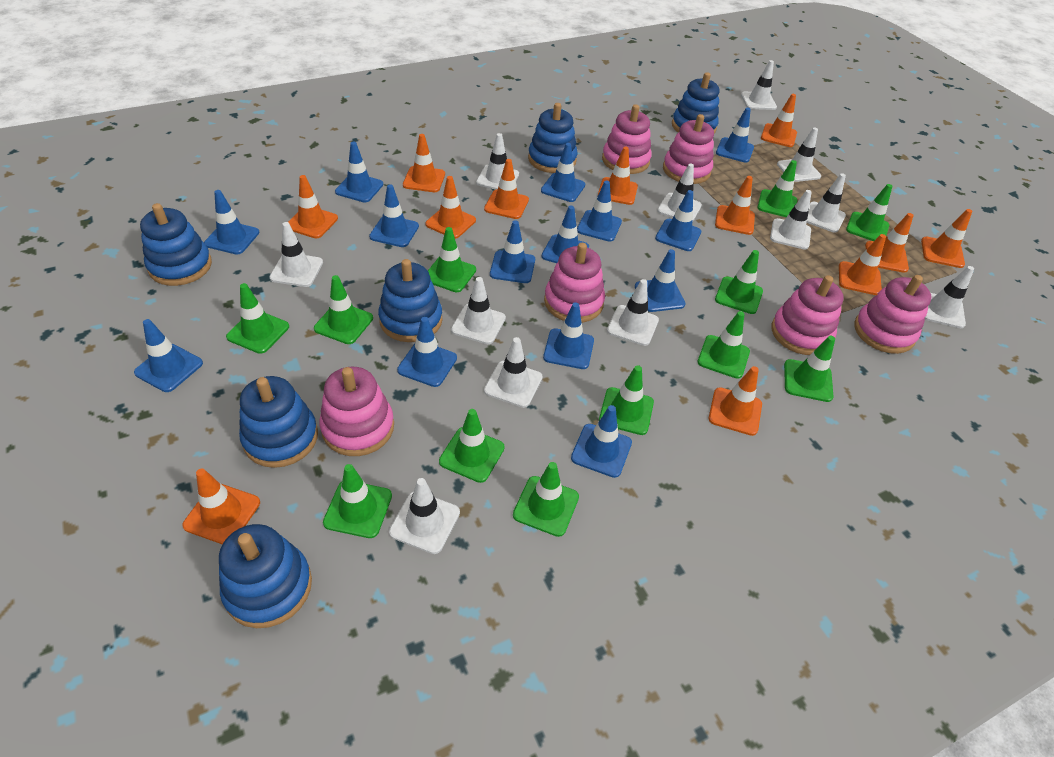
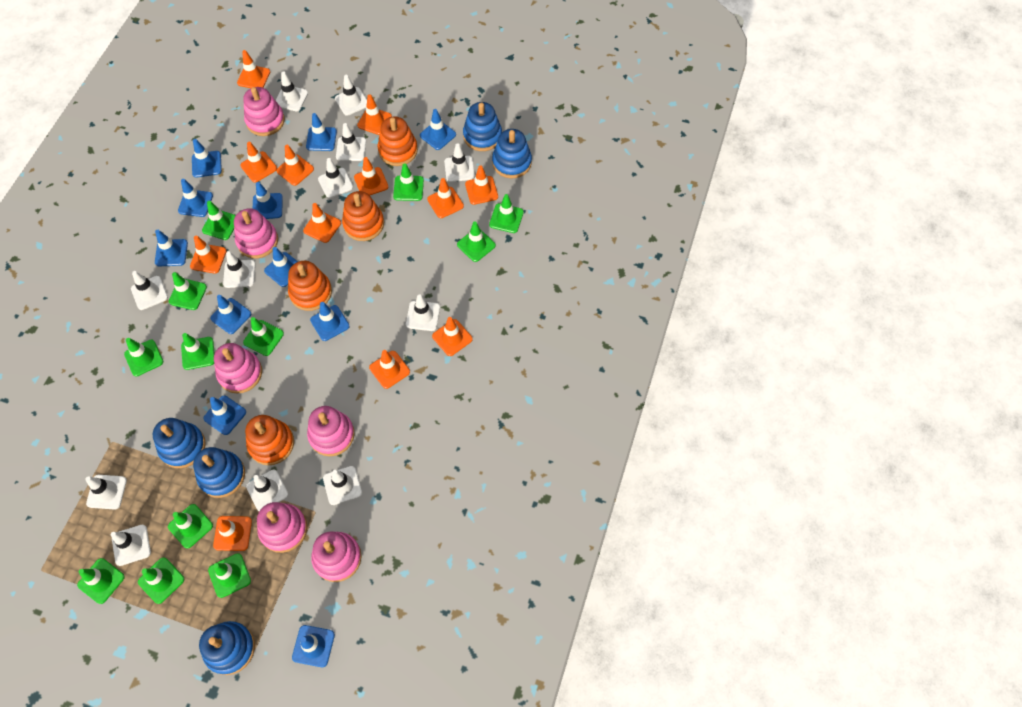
blue stacking toy: 6 -> 5
blue traffic cone: 14 -> 11
orange stacking toy: 0 -> 4

